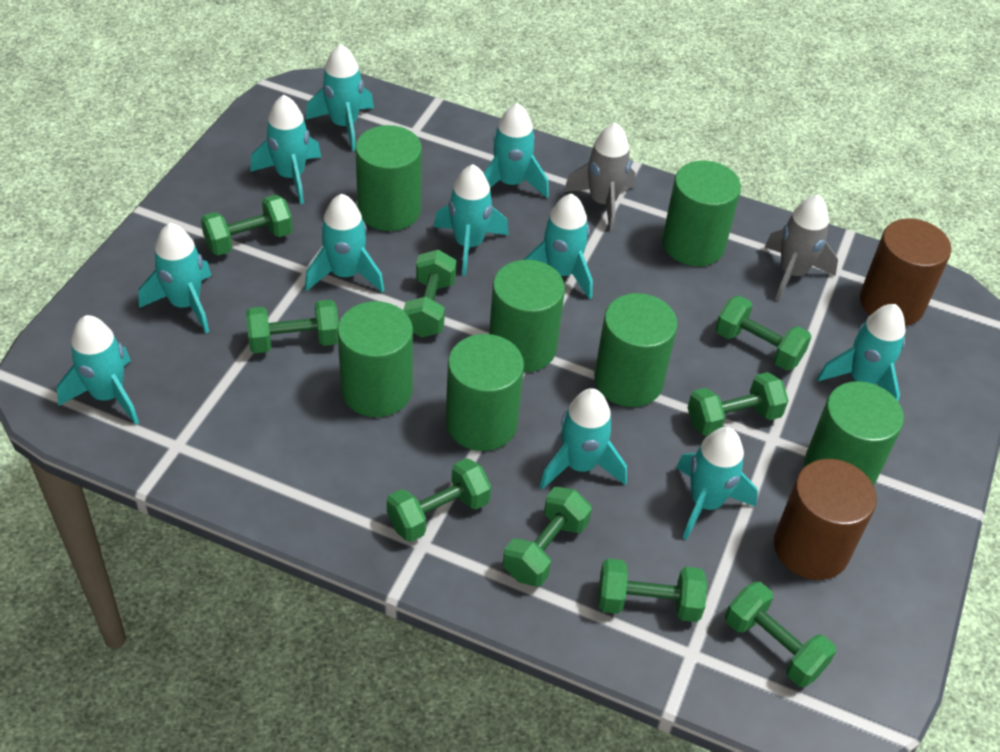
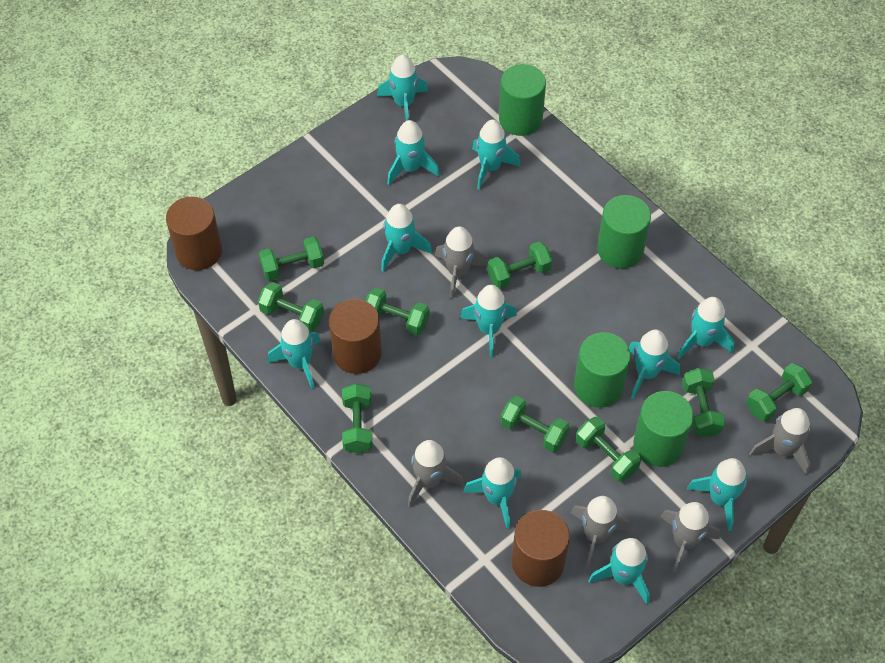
brown cylinder: 2 -> 3
green cylinder: 7 -> 4
grey rocket: 2 -> 5

